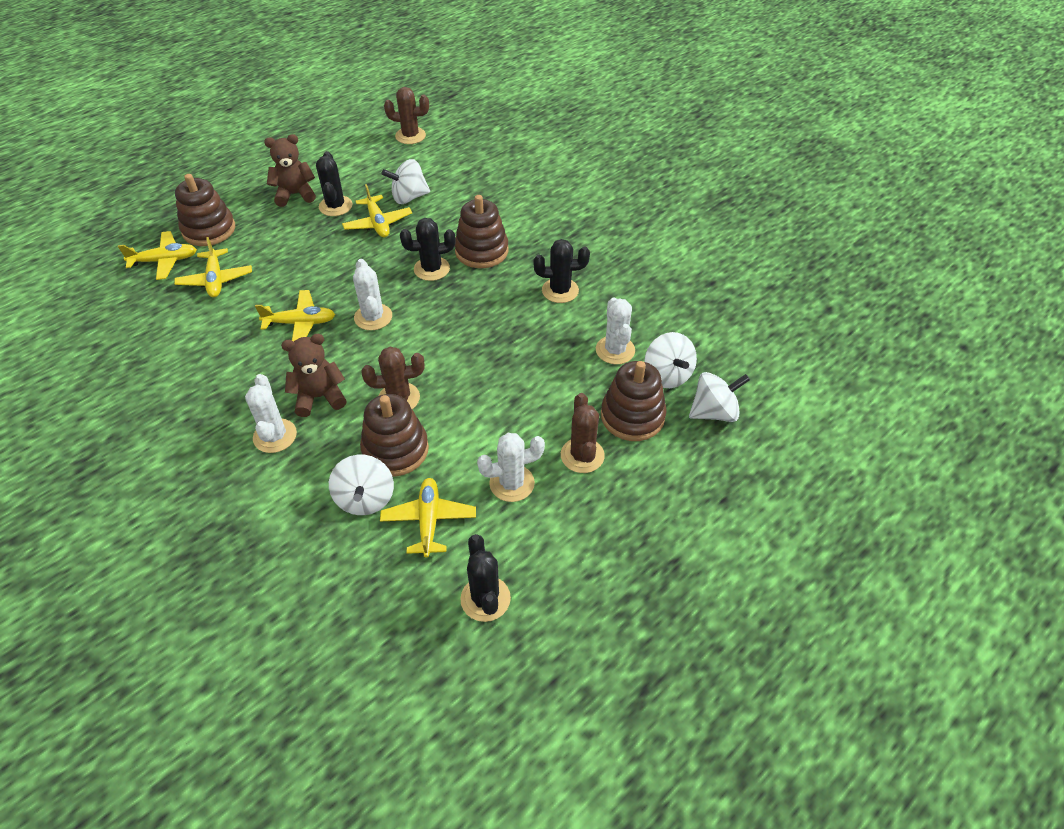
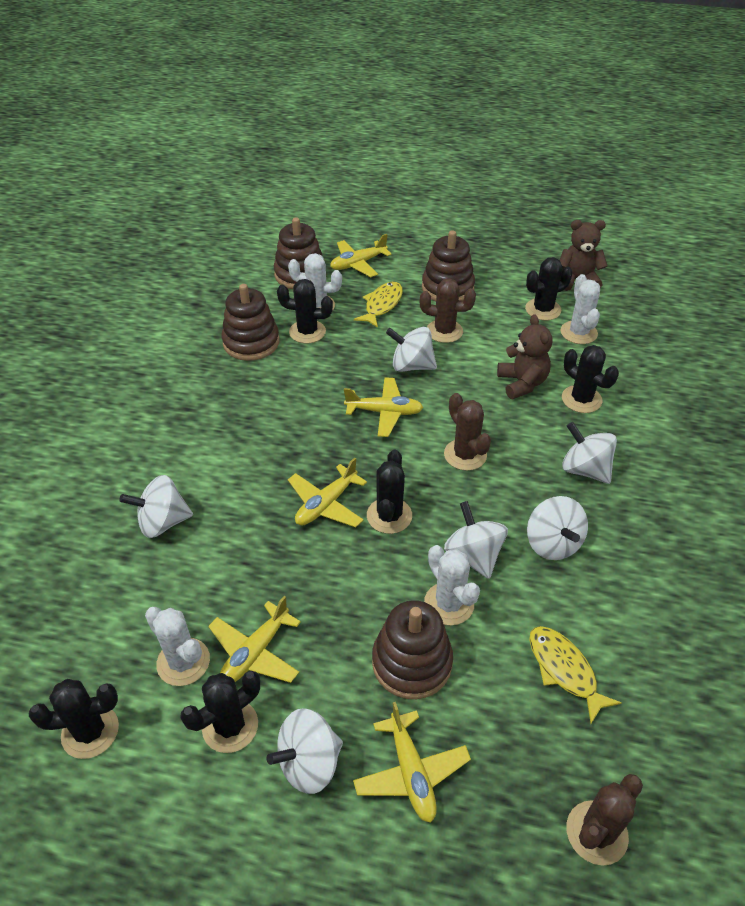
black cactus: 4 -> 6
white spinning top: 4 -> 6
yellow fish: 0 -> 2

